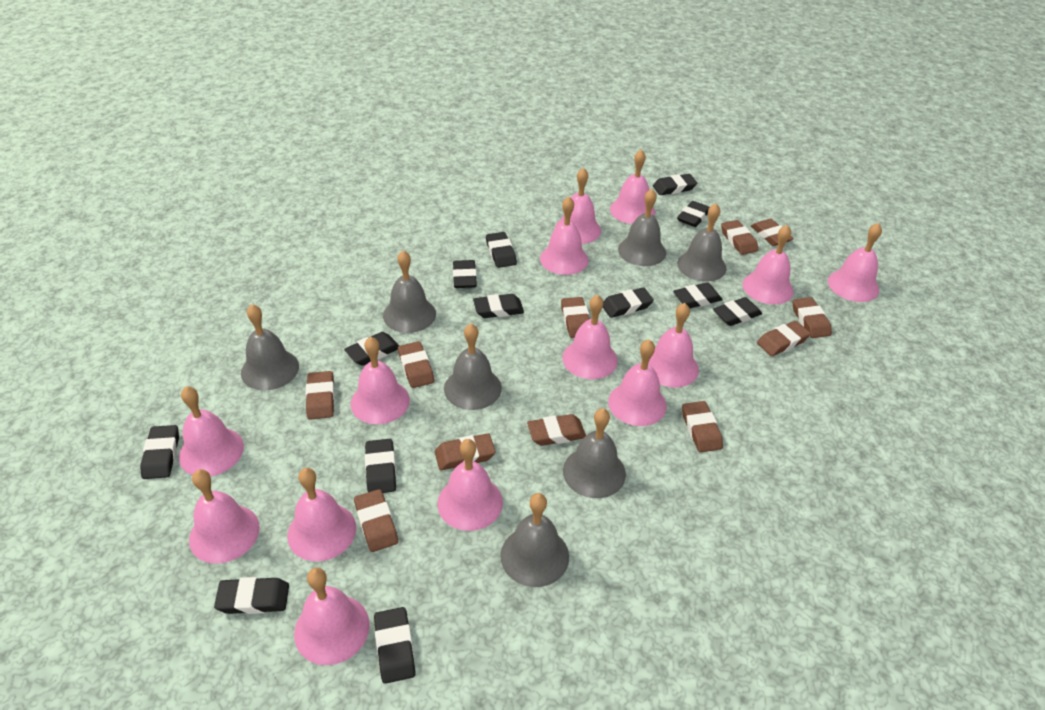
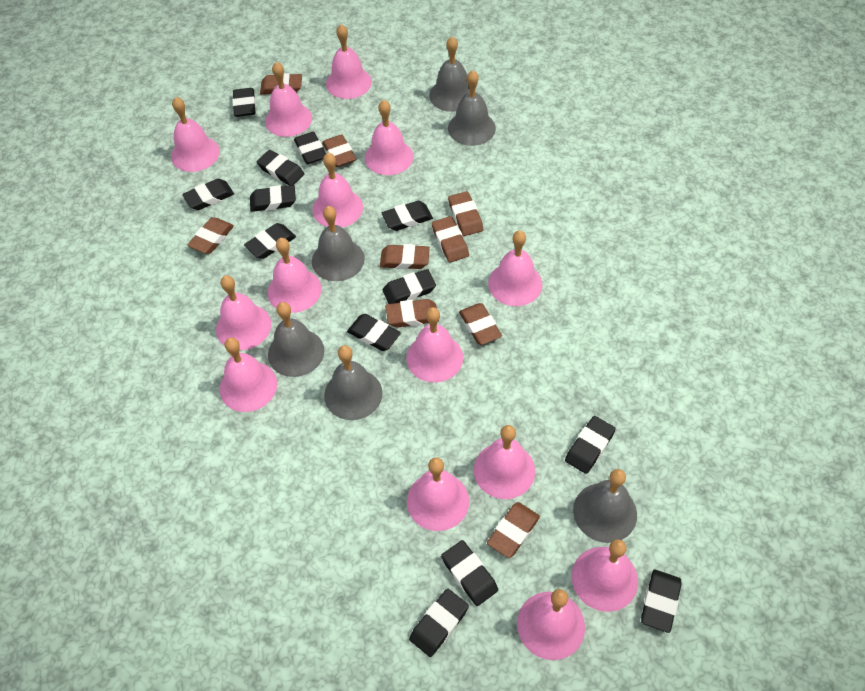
brown eraser: 11 -> 9
grey bell: 7 -> 6

